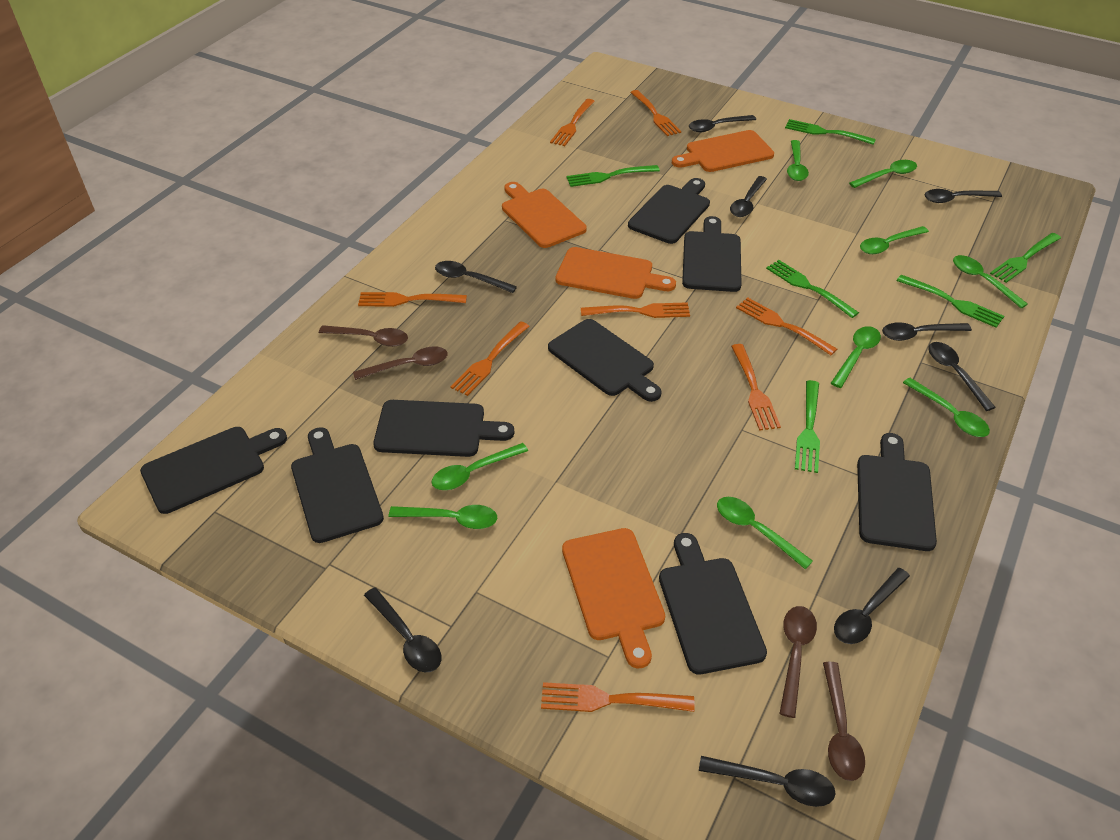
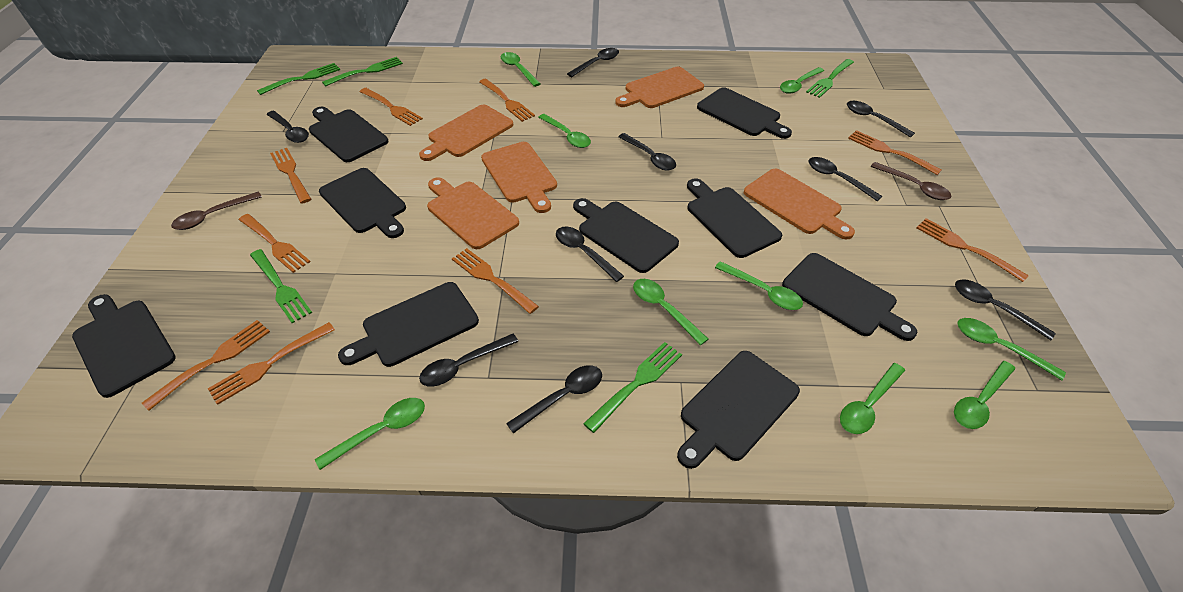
black cutting board: 8 -> 9
brown spoon: 4 -> 2
green fork: 6 -> 5
orange cutting board: 4 -> 5
orange fork: 8 -> 9

